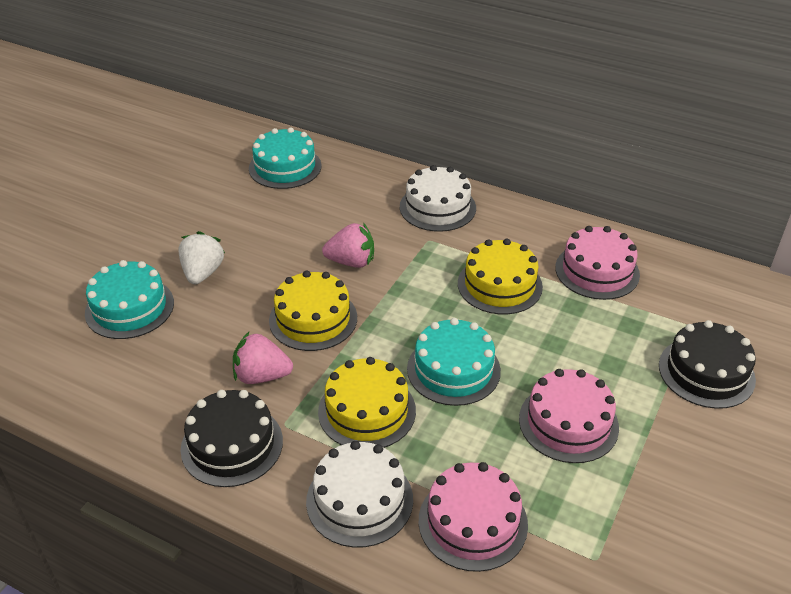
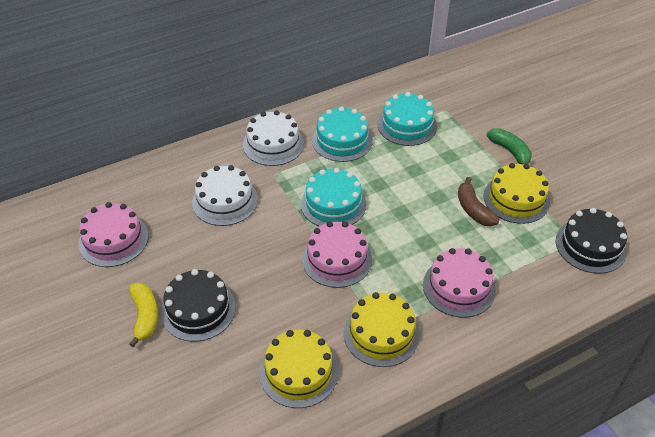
brown banana: 0 -> 1
green banana: 0 -> 1
pink strawberry: 2 -> 0
white strawberry: 1 -> 0
yellow banana: 0 -> 1

